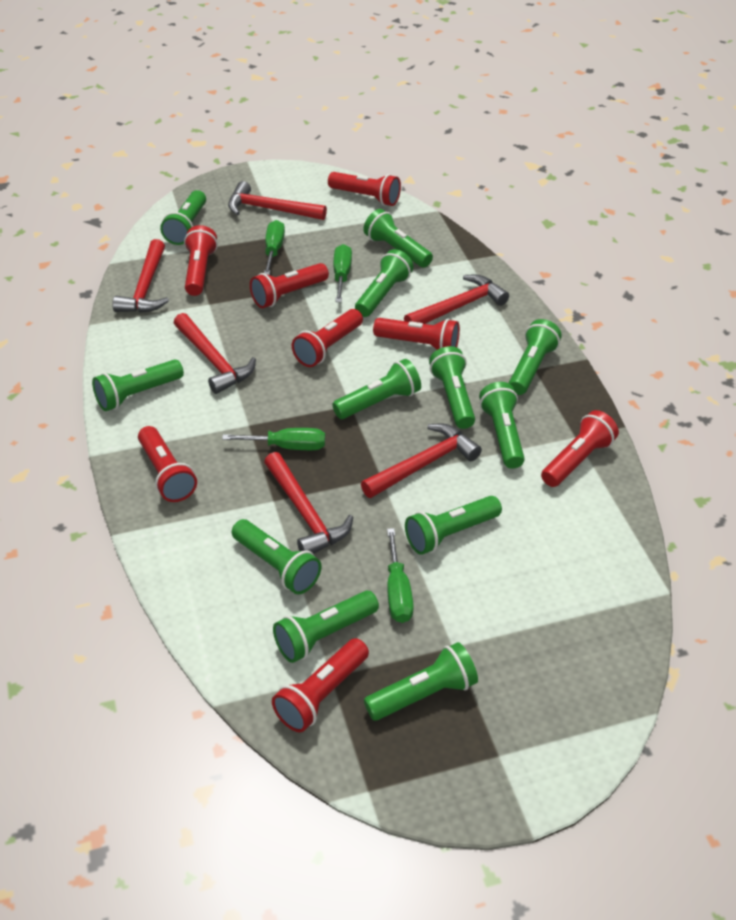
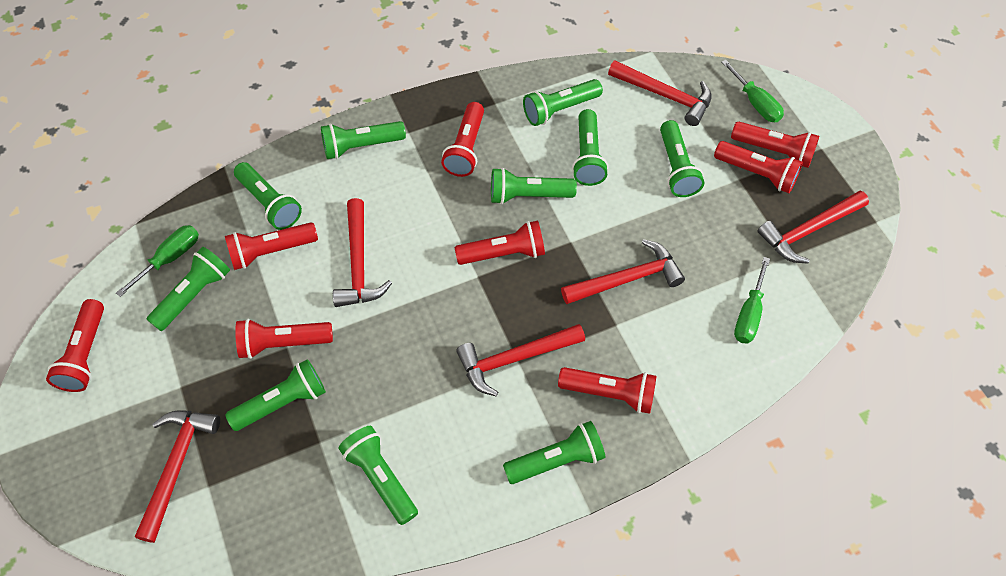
green flashlight: 12 -> 10
green screwdriver: 4 -> 3

